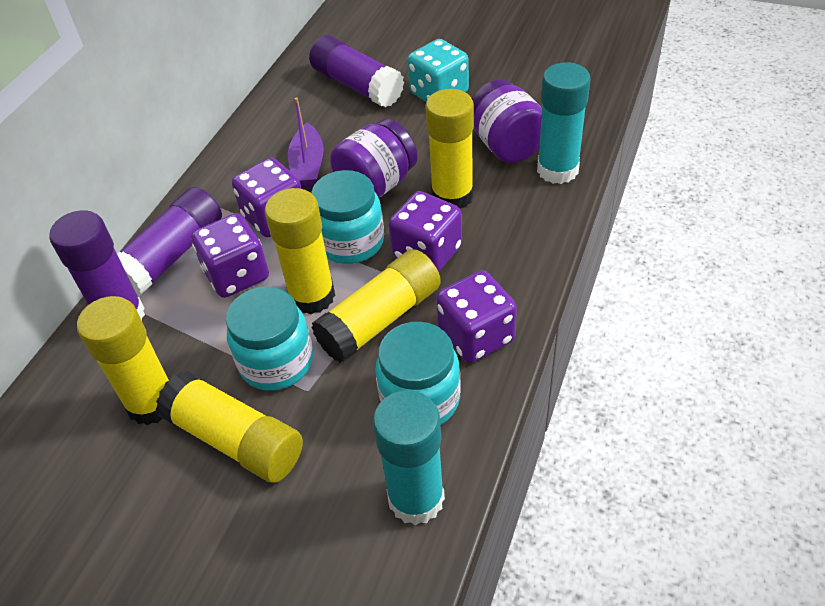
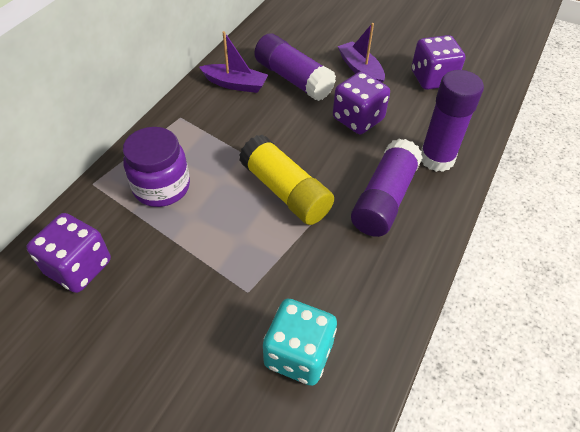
purple boat: 1 -> 2
purple dice: 4 -> 3
purple jar: 2 -> 1
turquoise glue stick: 2 -> 0
turquoise jar: 3 -> 0
yellow glue stick: 5 -> 1

